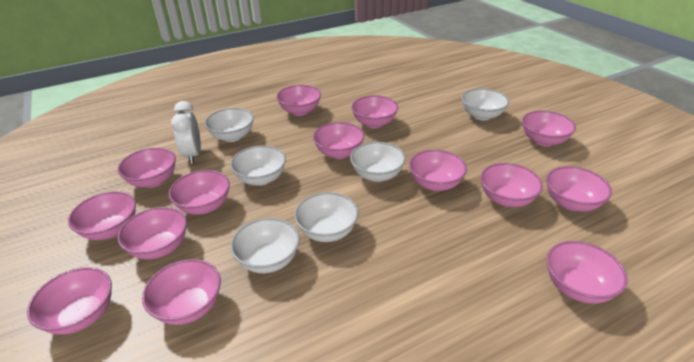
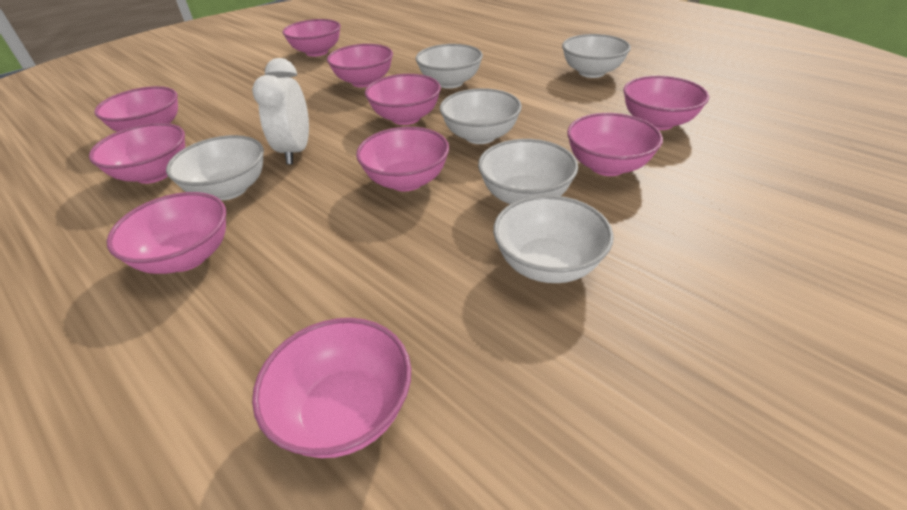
pink bowl: 14 -> 10

